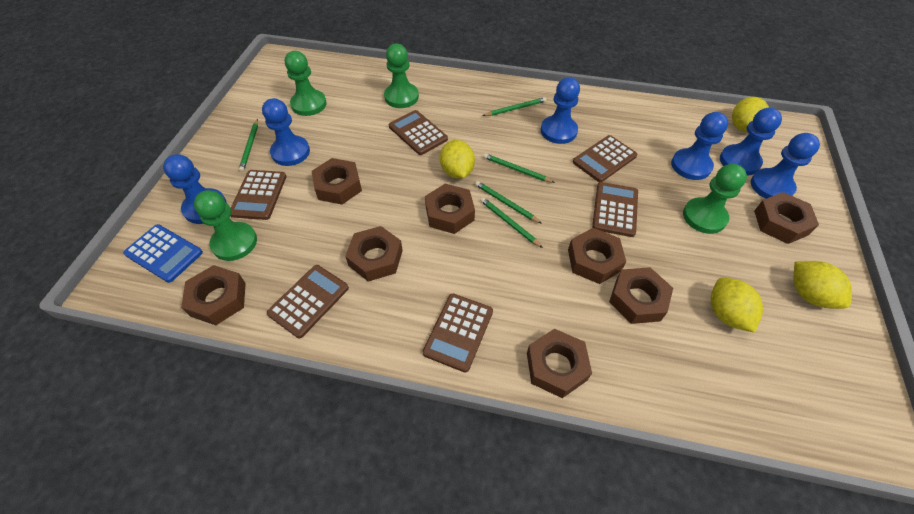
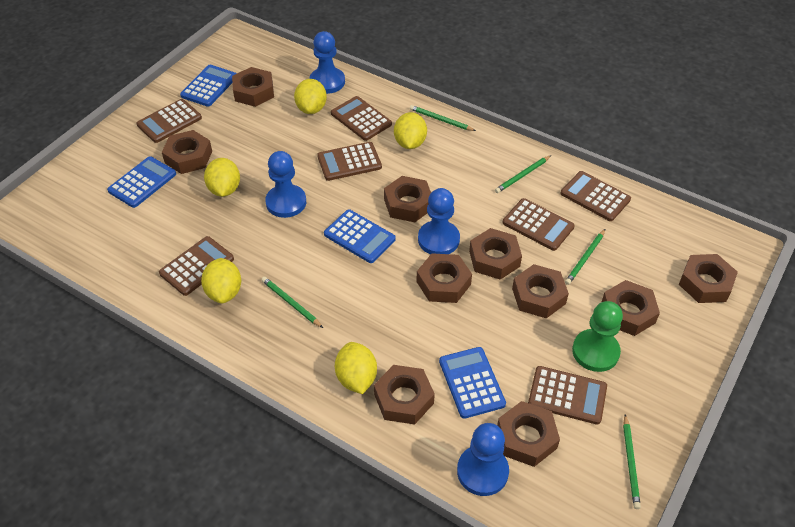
blue calculator: 1 -> 4
blue pawn: 6 -> 4
brown calculator: 6 -> 7
brown nut: 8 -> 10
green pawn: 4 -> 1
yellow lemon: 4 -> 5

